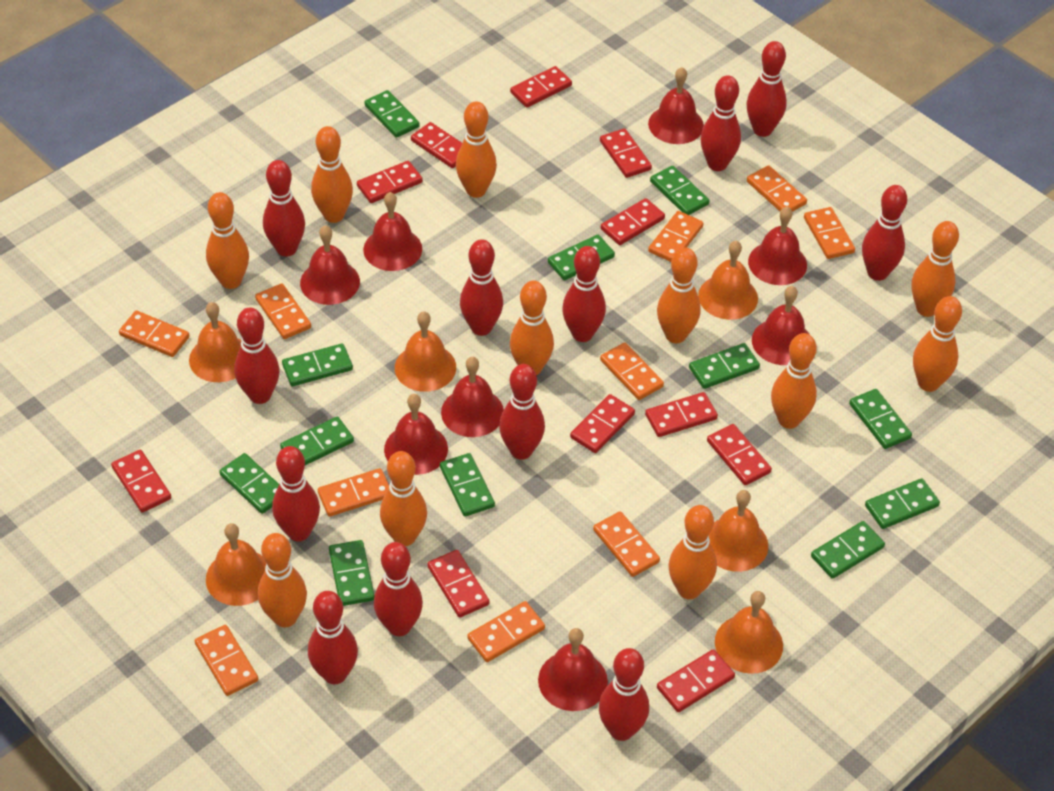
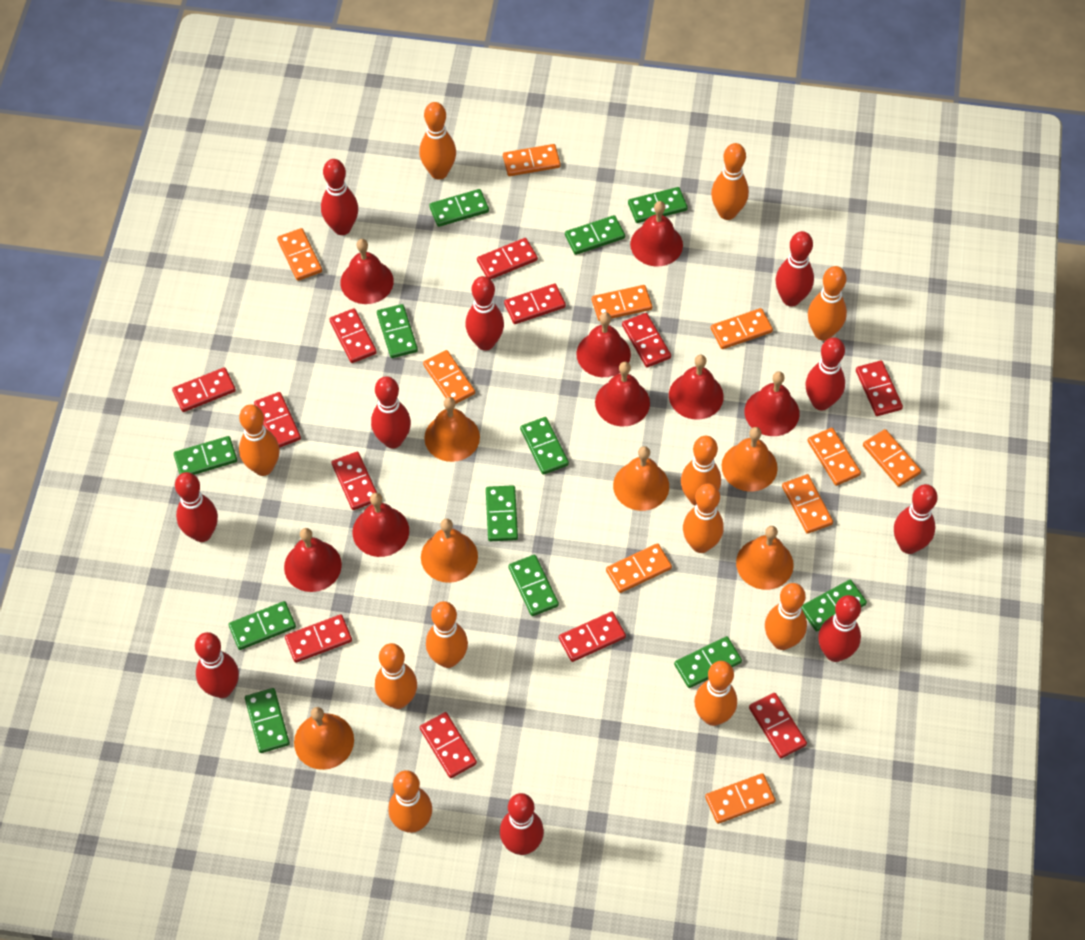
red bowling pin: 12 -> 10
red domino: 11 -> 12

